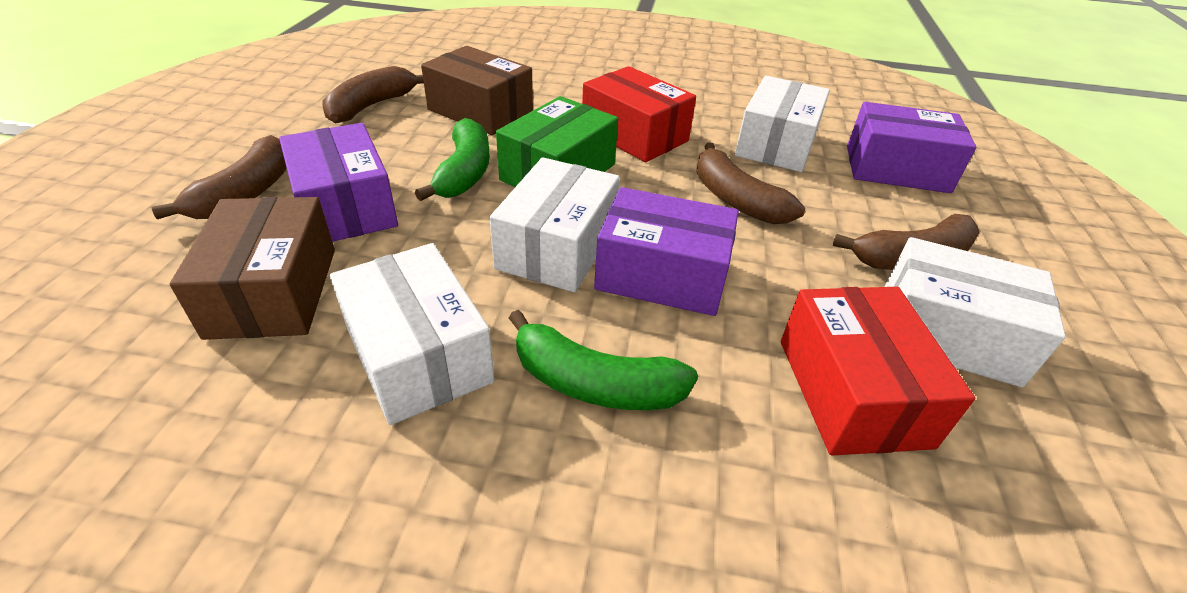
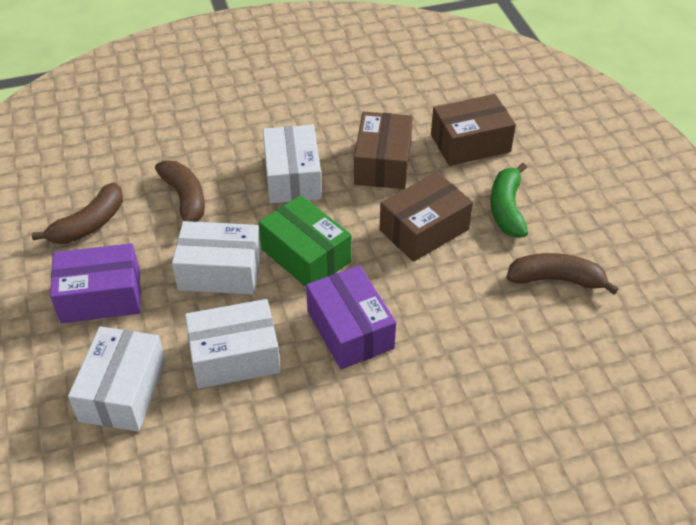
brown banana: 4 -> 3
brown box: 2 -> 3
green banana: 2 -> 1
purple box: 3 -> 2
red box: 2 -> 0

